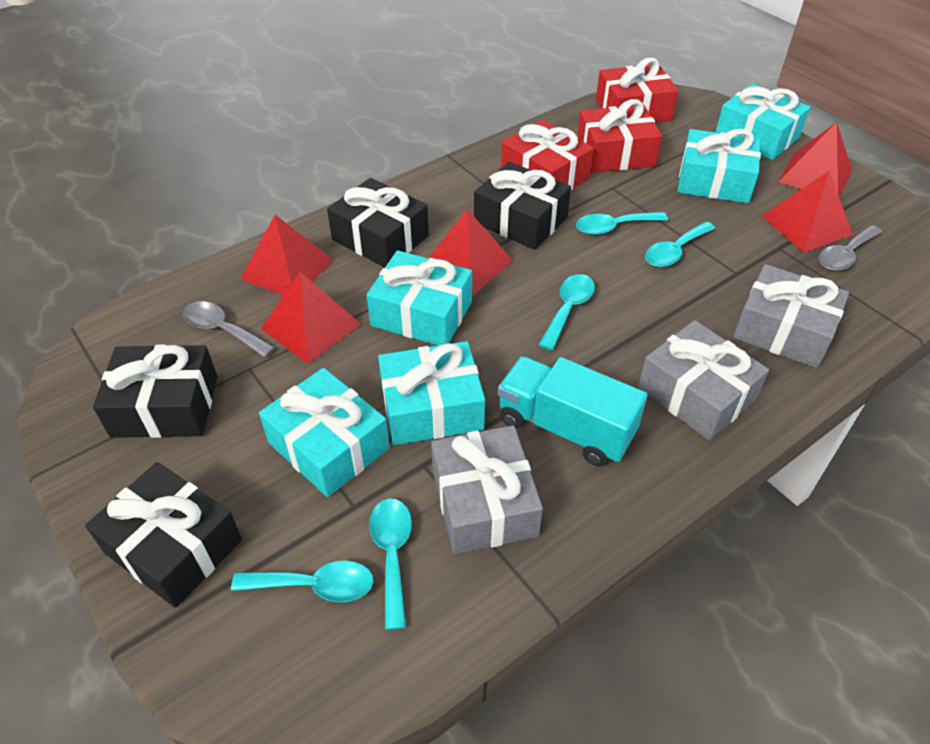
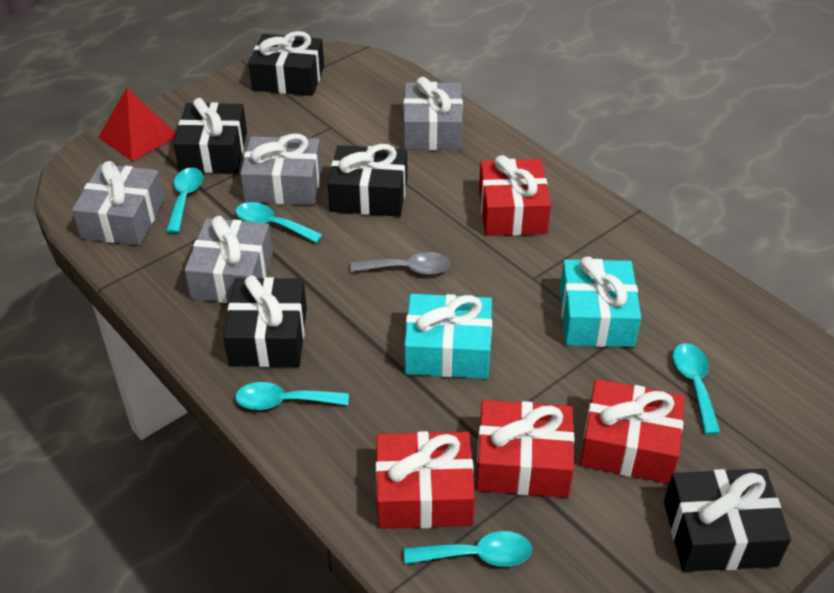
black gift: 4 -> 5
grey gift: 3 -> 4
grey spoon: 2 -> 1
red gift: 3 -> 4
red pyramid: 5 -> 1
turquoise gift: 5 -> 2
turquoise truck: 1 -> 0

